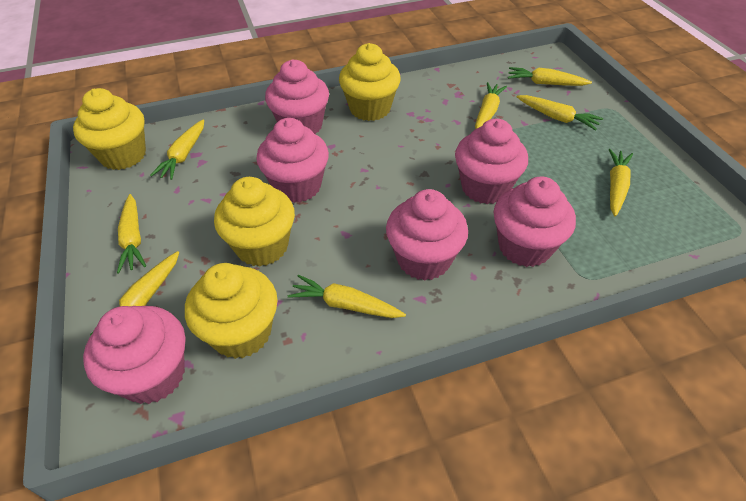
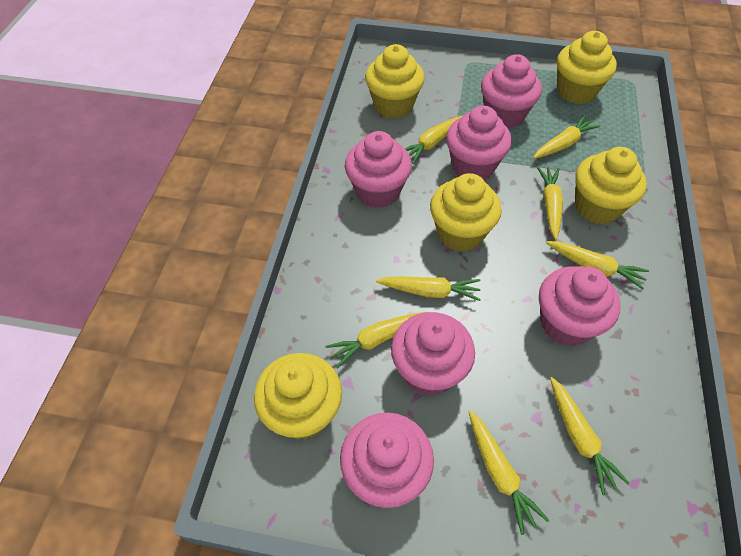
yellow cupcake: 4 -> 5

